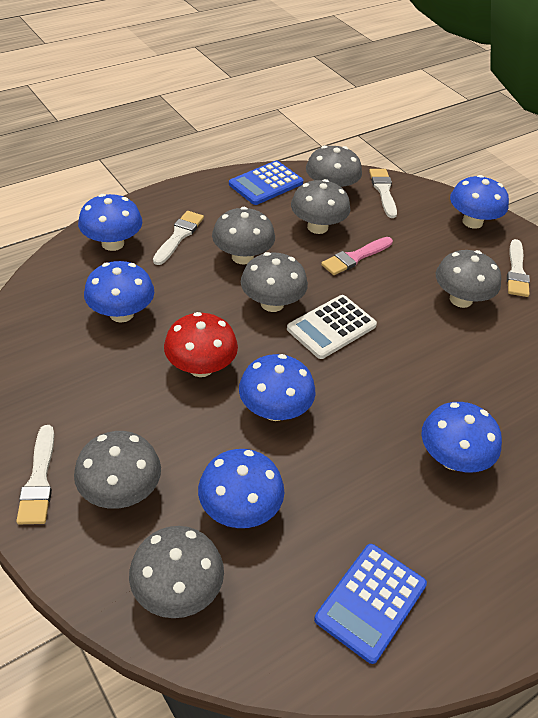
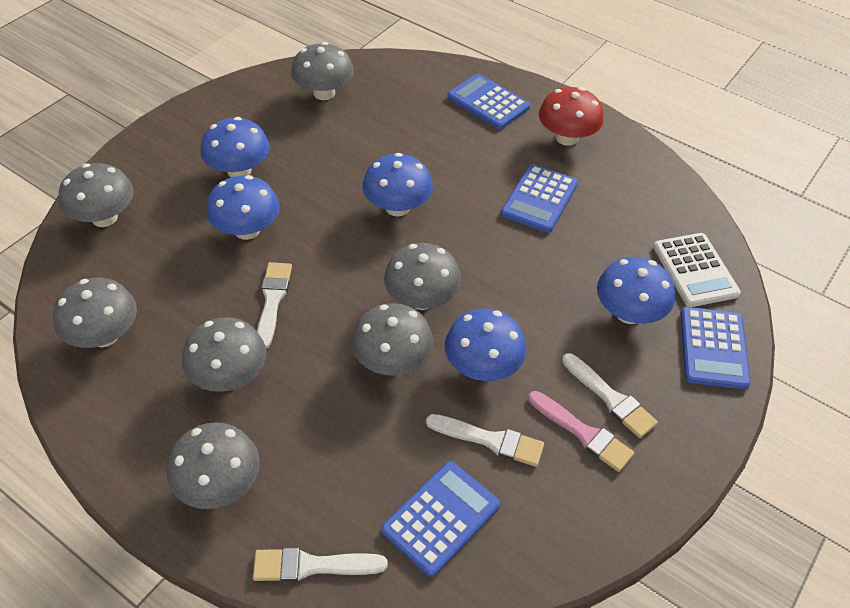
blue calculator: 2 -> 4
blue mushroom: 6 -> 5

